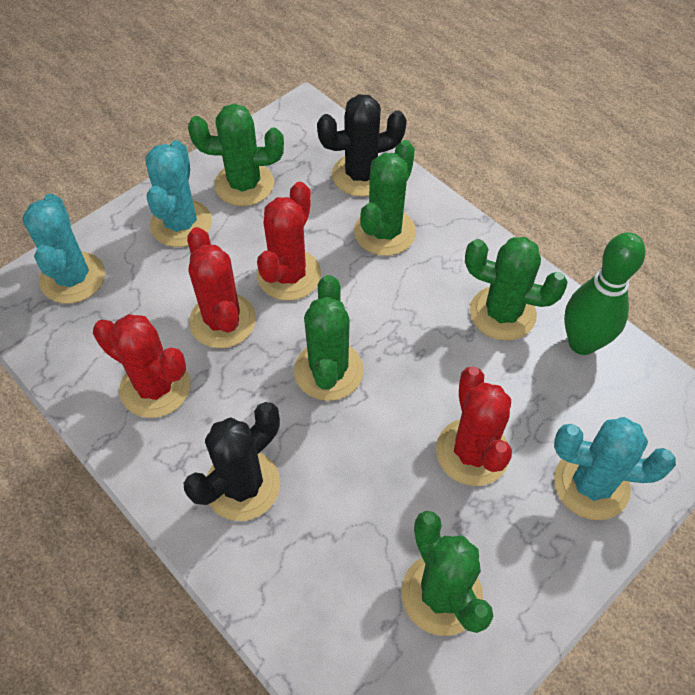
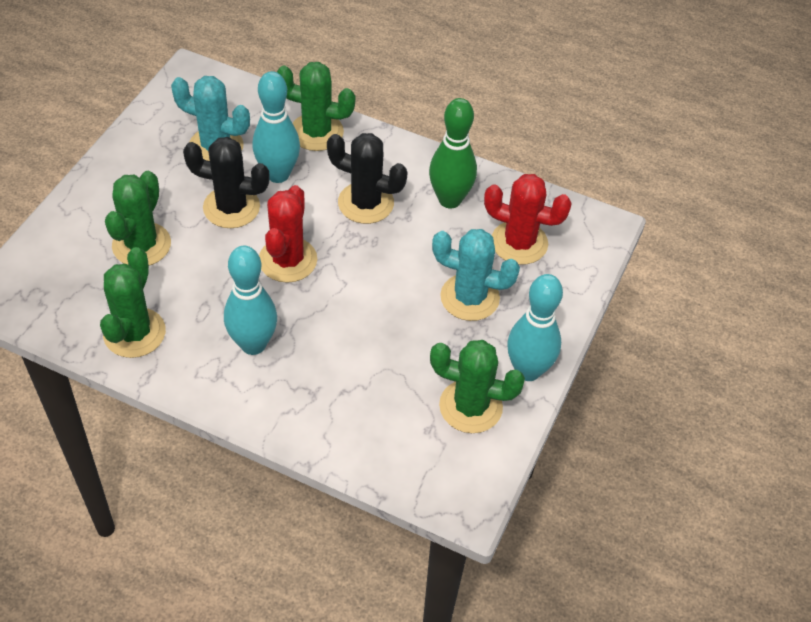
green cactus: 5 -> 4
red cactus: 4 -> 2
turquoise bowling pin: 0 -> 3
turquoise cactus: 3 -> 2

